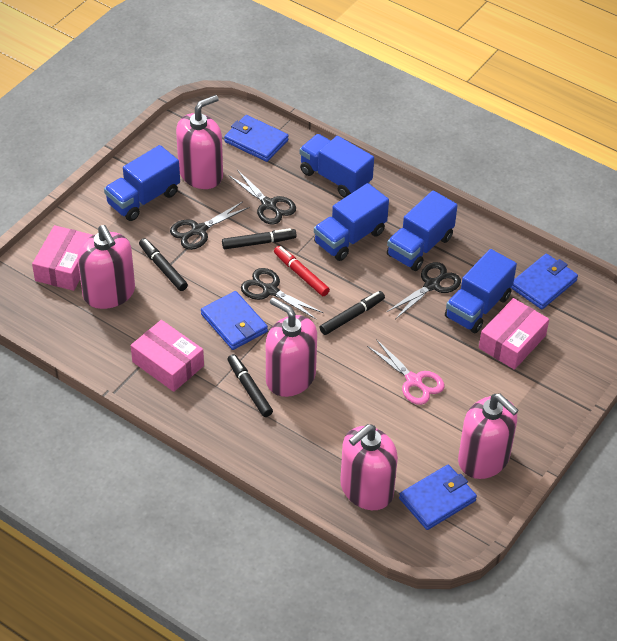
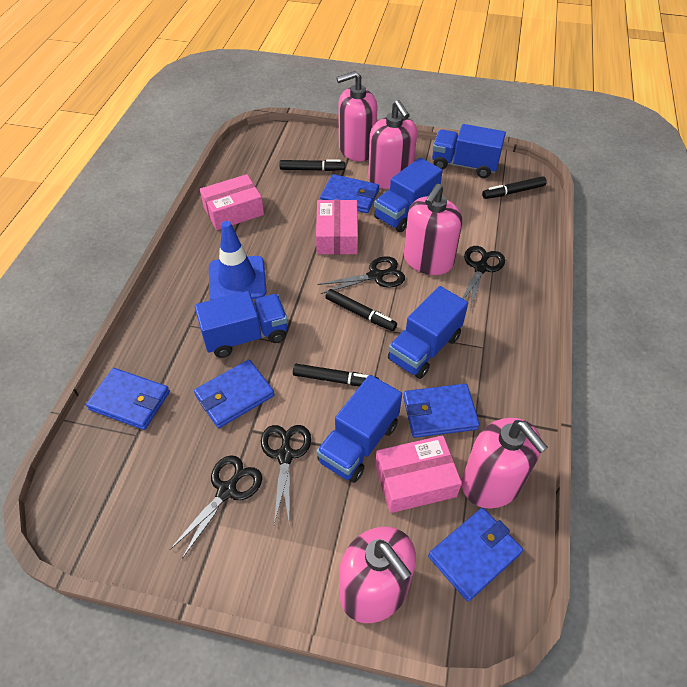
blue traffic cone: 0 -> 1
blue wallet: 4 -> 5
pink scissors: 1 -> 0
red marker: 1 -> 0

